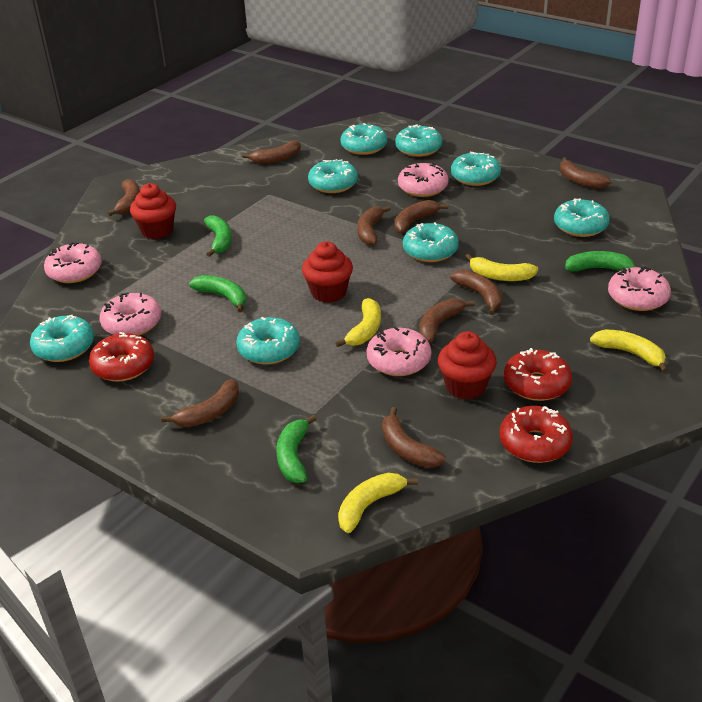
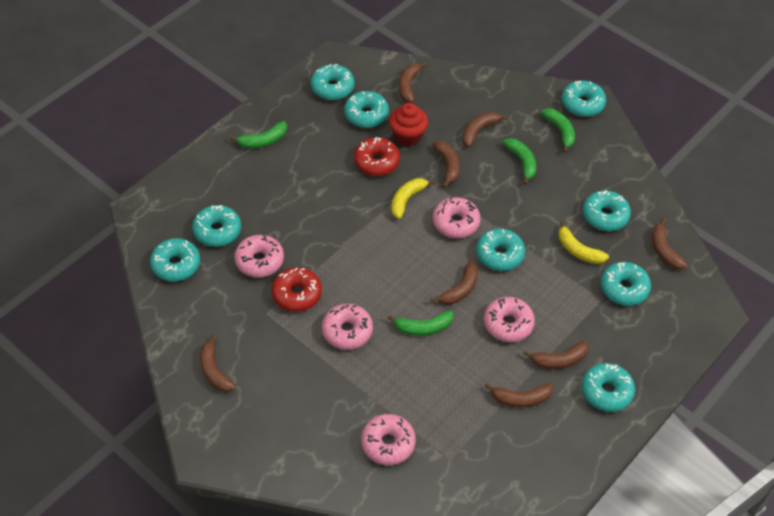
brown banana: 9 -> 8
red cupcake: 3 -> 1
red donut: 3 -> 2
turquoise donut: 8 -> 9
yellow banana: 4 -> 2

